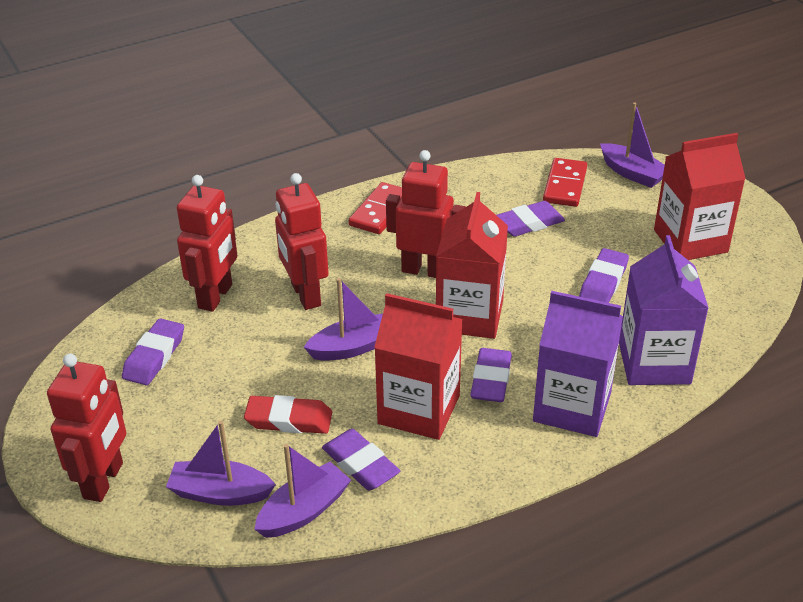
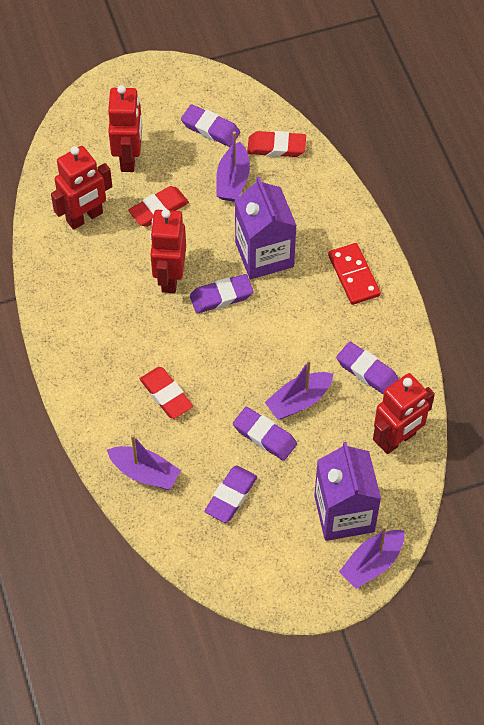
red carton: 3 -> 0
red domino: 2 -> 1
red eraser: 1 -> 3

